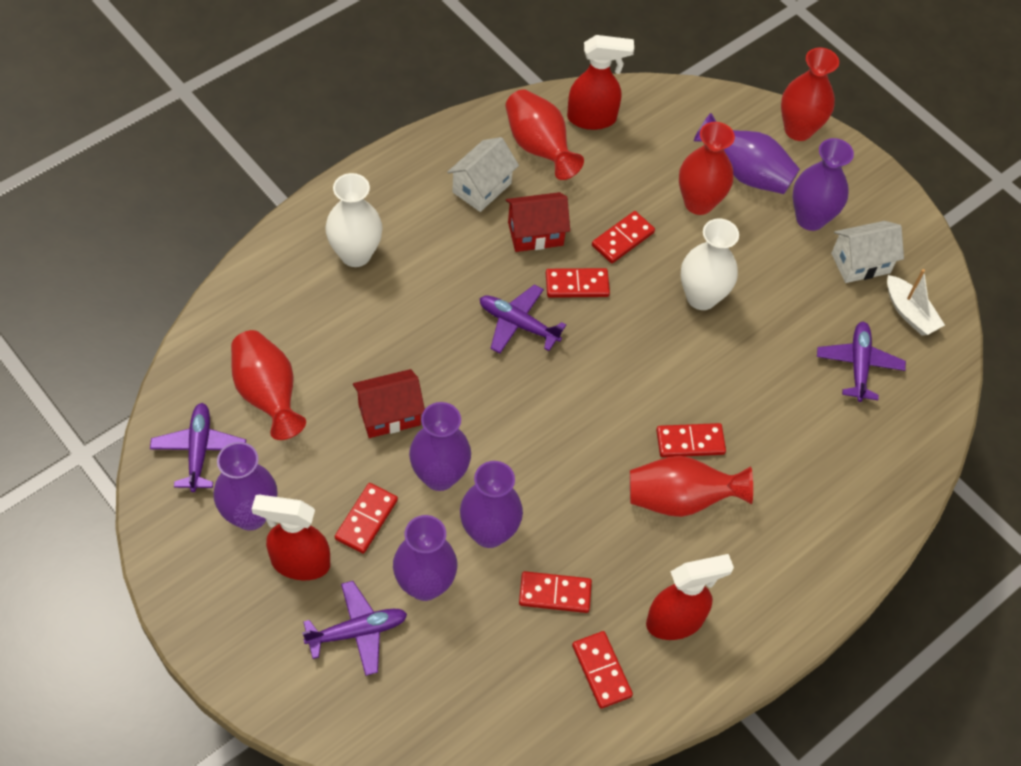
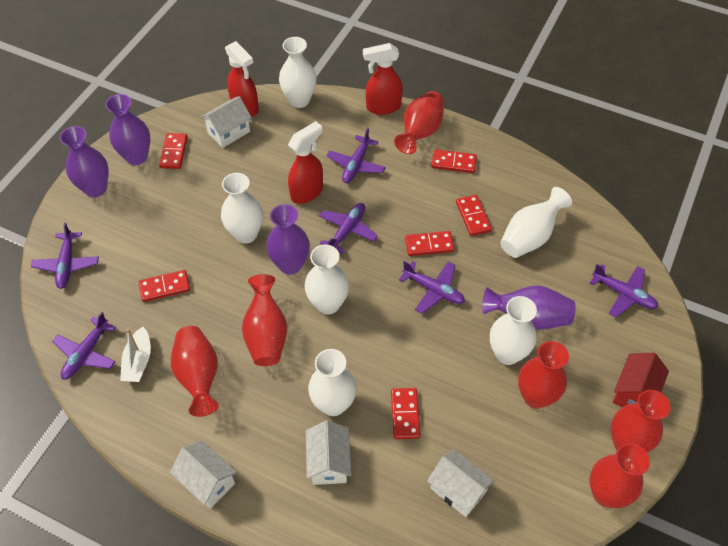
purple plane: 4 -> 6
purple vase: 6 -> 4
red house: 2 -> 1
red vase: 5 -> 6
white house: 2 -> 4
white vase: 2 -> 6

